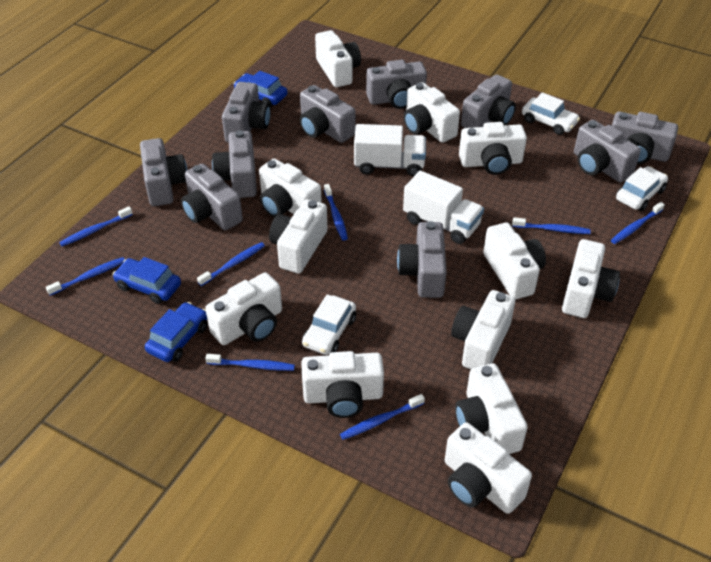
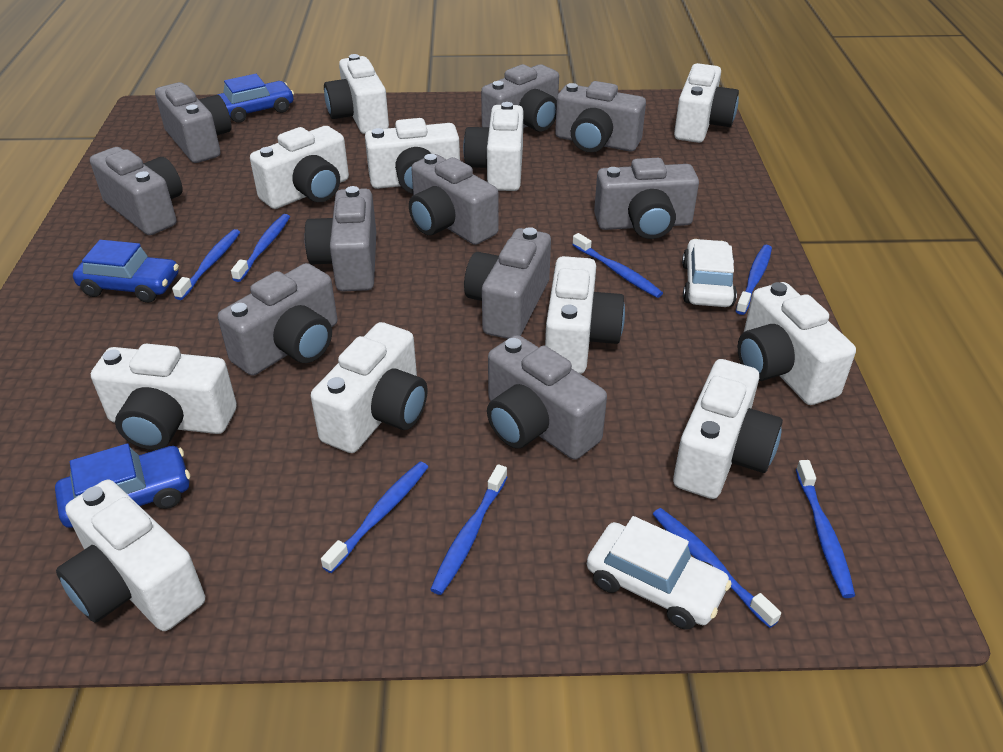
white camera: 12 -> 11
white car: 3 -> 2
white truck: 2 -> 0

